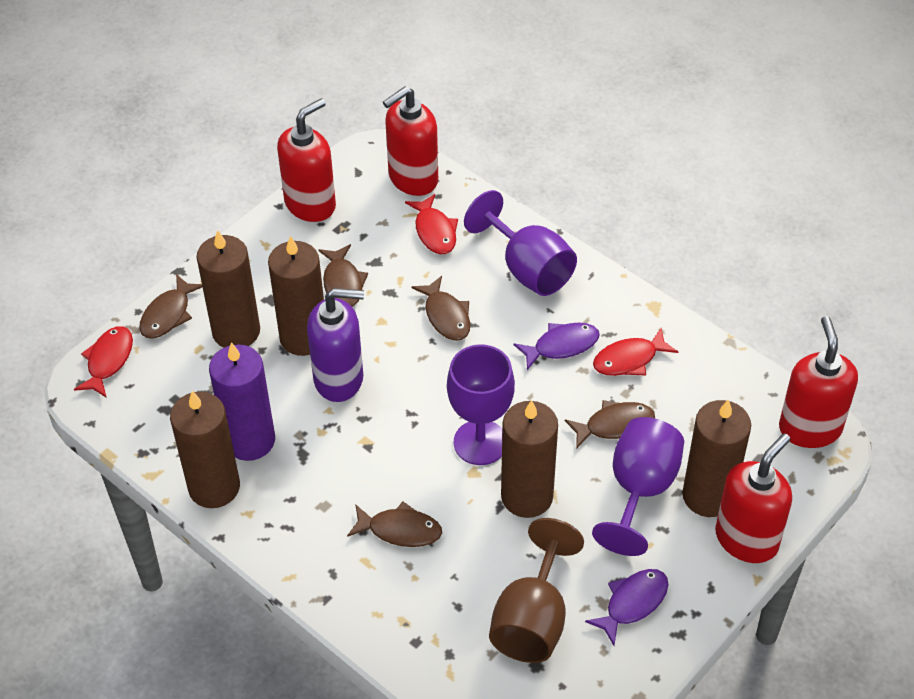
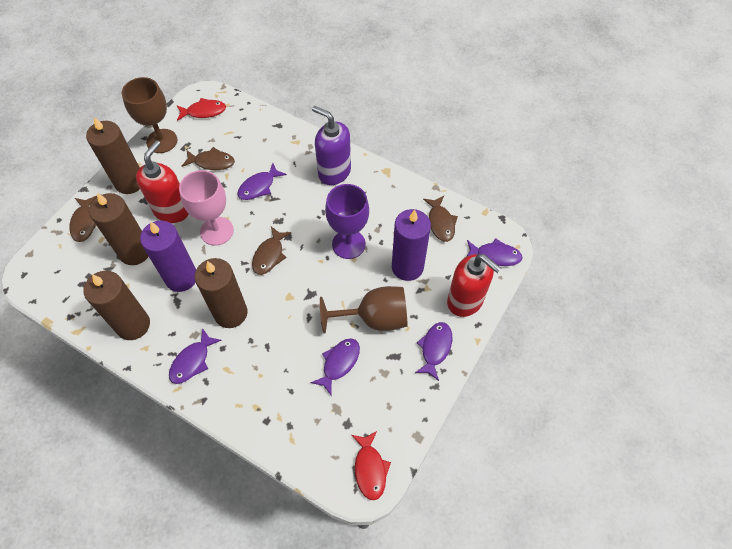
brown candle: 5 -> 4
brown fish: 5 -> 4
brown goblet: 1 -> 2
pink goblet: 0 -> 1
purple candle: 1 -> 2
purple fish: 2 -> 5
purple goblet: 3 -> 1
red fish: 3 -> 2
red soap dispenser: 4 -> 2

